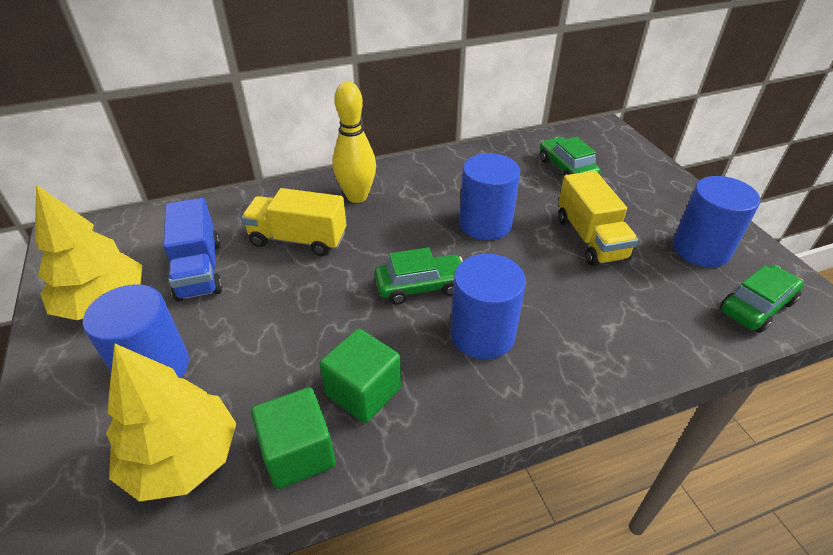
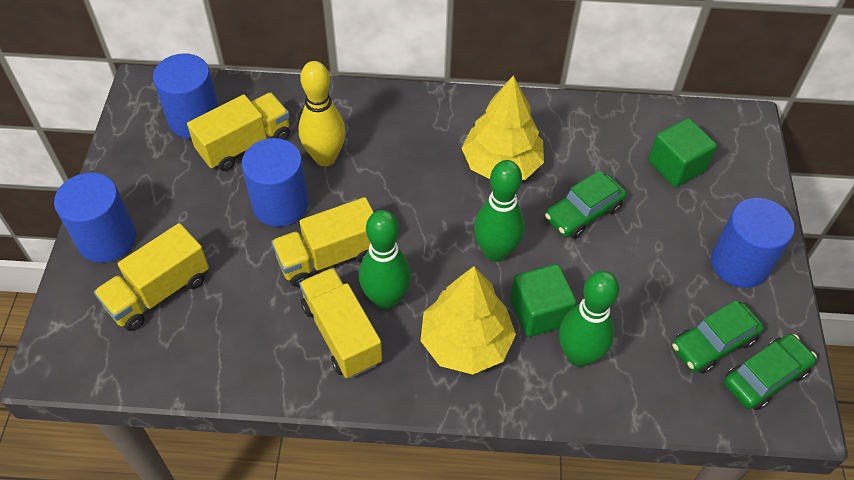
blue truck: 1 -> 0
green bowling pin: 0 -> 3
yellow truck: 2 -> 4

